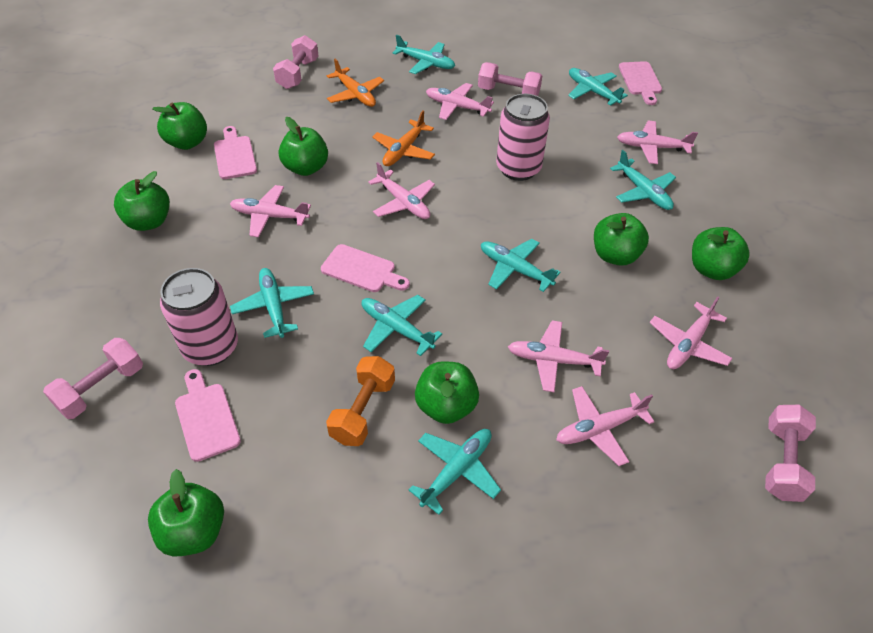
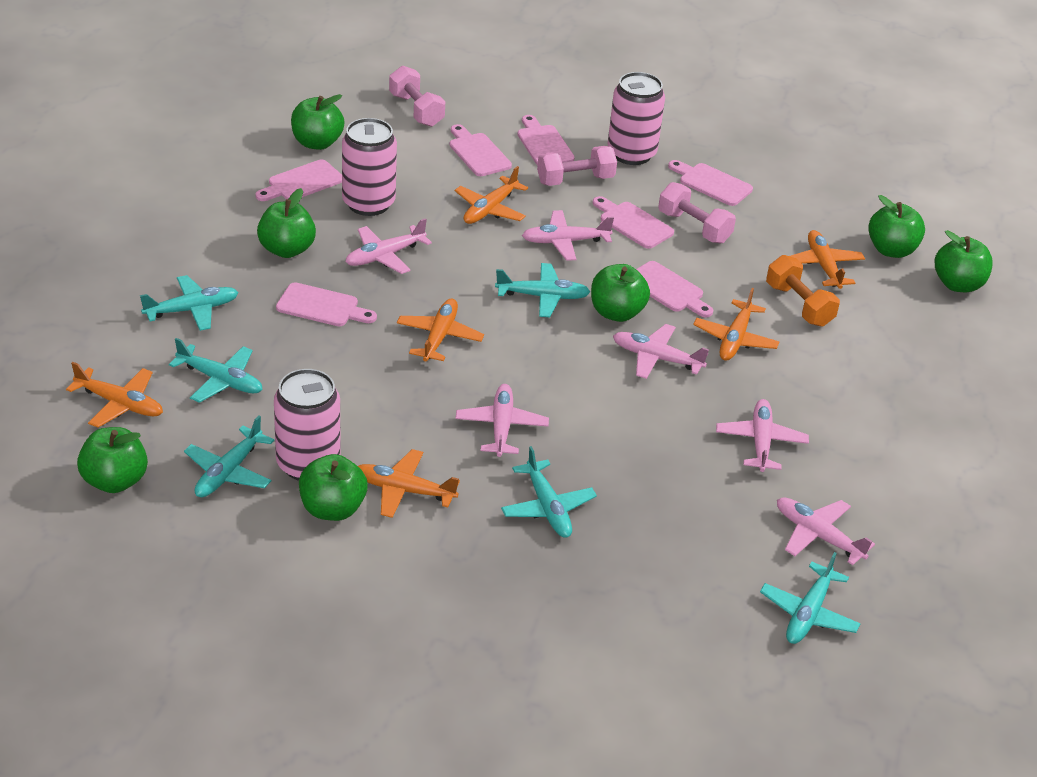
orange plane: 2 -> 6
pink can: 2 -> 3
pink cutting board: 4 -> 7
pink dumbbell: 4 -> 3
pink plane: 7 -> 6
turquoise plane: 7 -> 6

